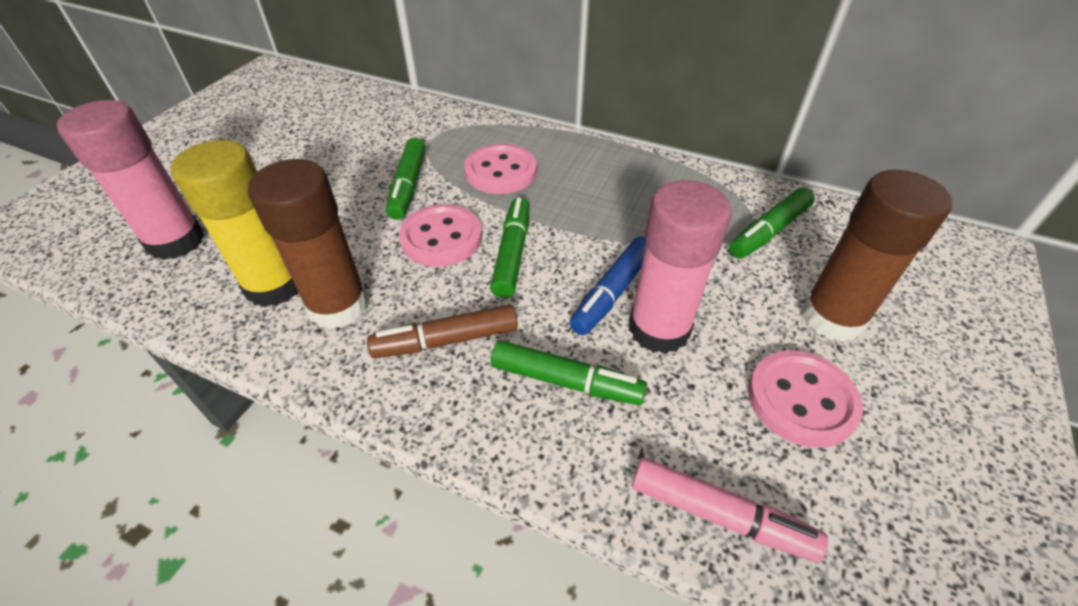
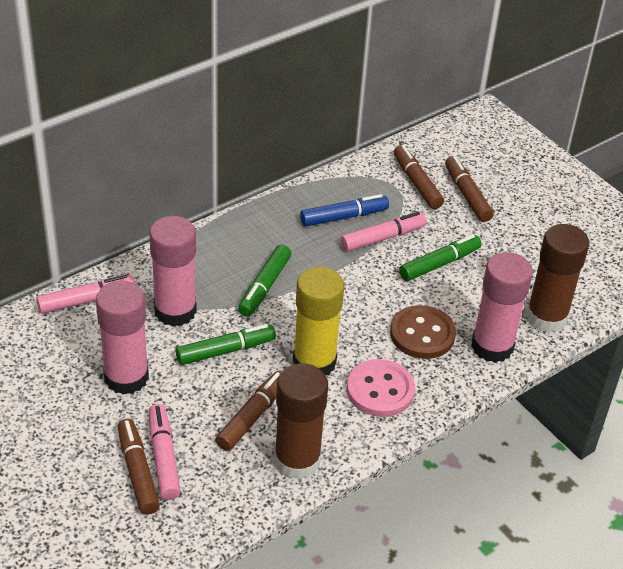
brown button: 0 -> 1
brown marker: 1 -> 4
green marker: 4 -> 3
pink button: 3 -> 1
pink glue stick: 2 -> 3
pink marker: 1 -> 3

